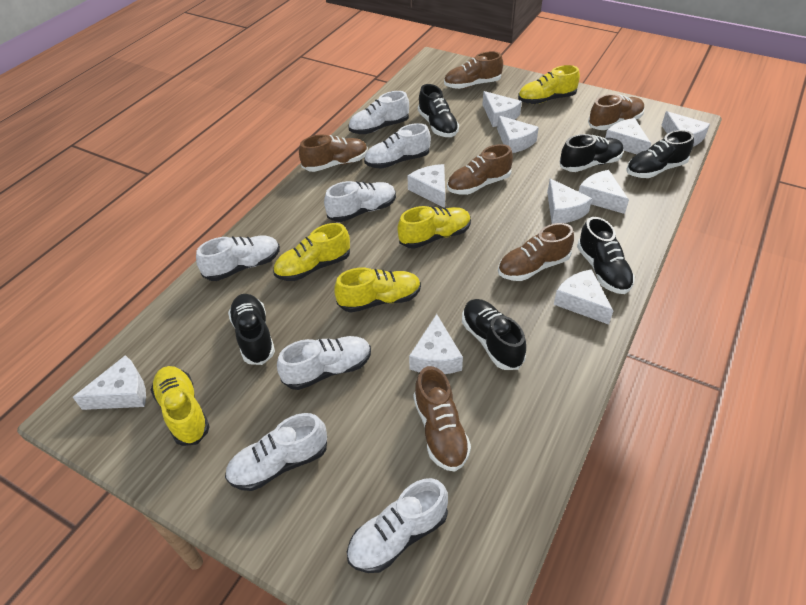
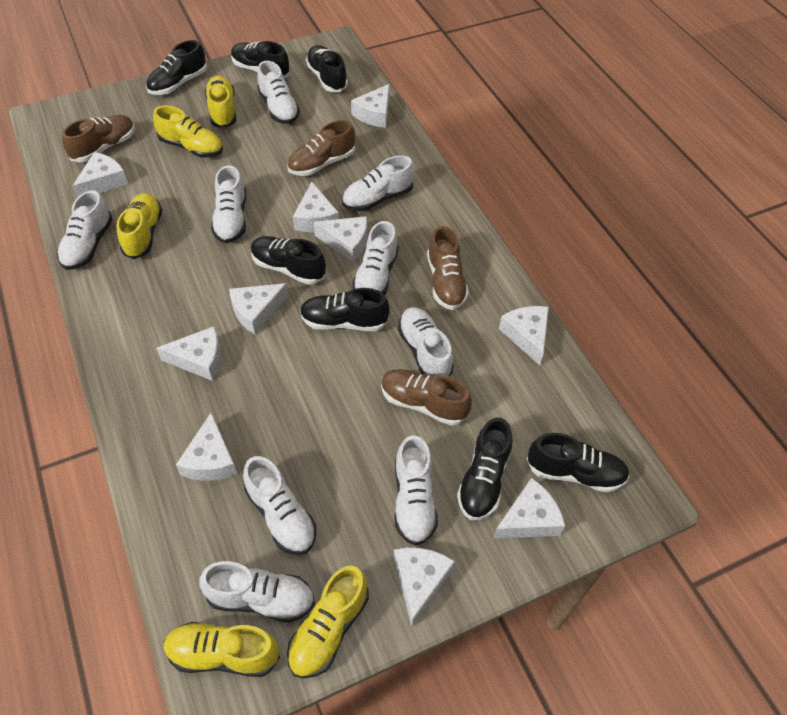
black shoe: 6 -> 7
brown shoe: 6 -> 4
white shoe: 7 -> 9

